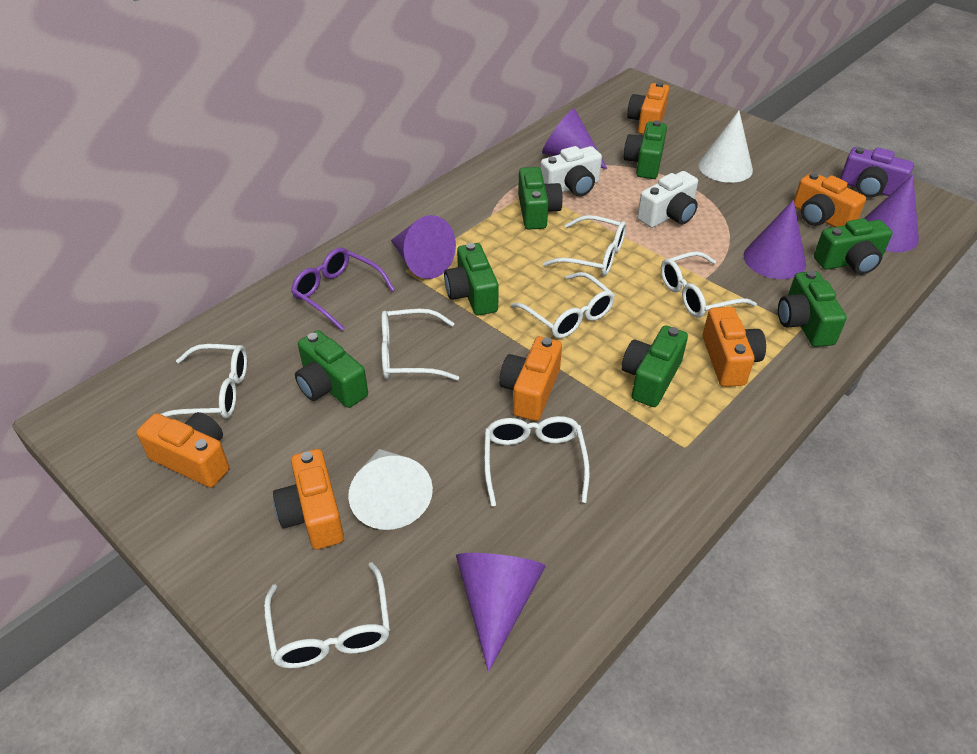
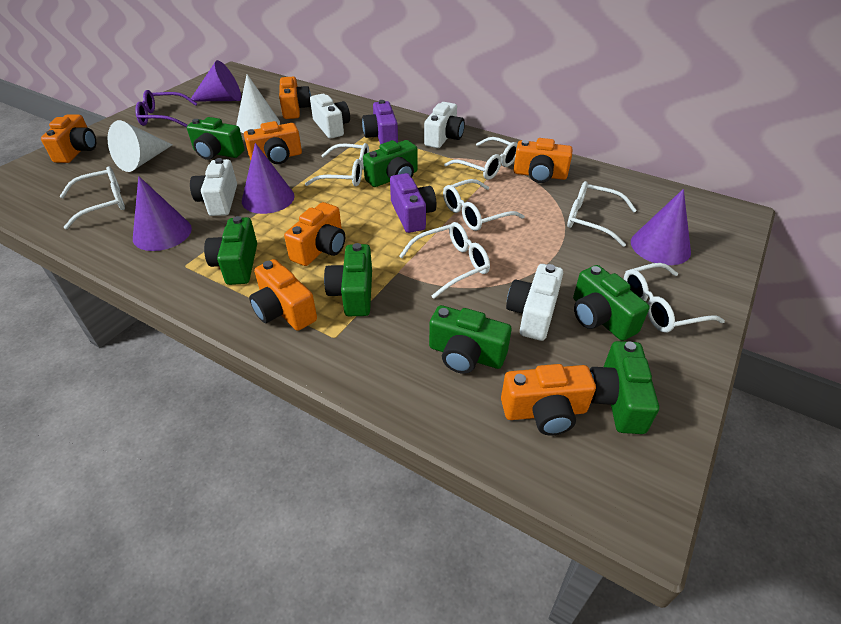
orange camera: 6 -> 7
purple camera: 1 -> 2
purple cone: 5 -> 4
white camera: 2 -> 4

